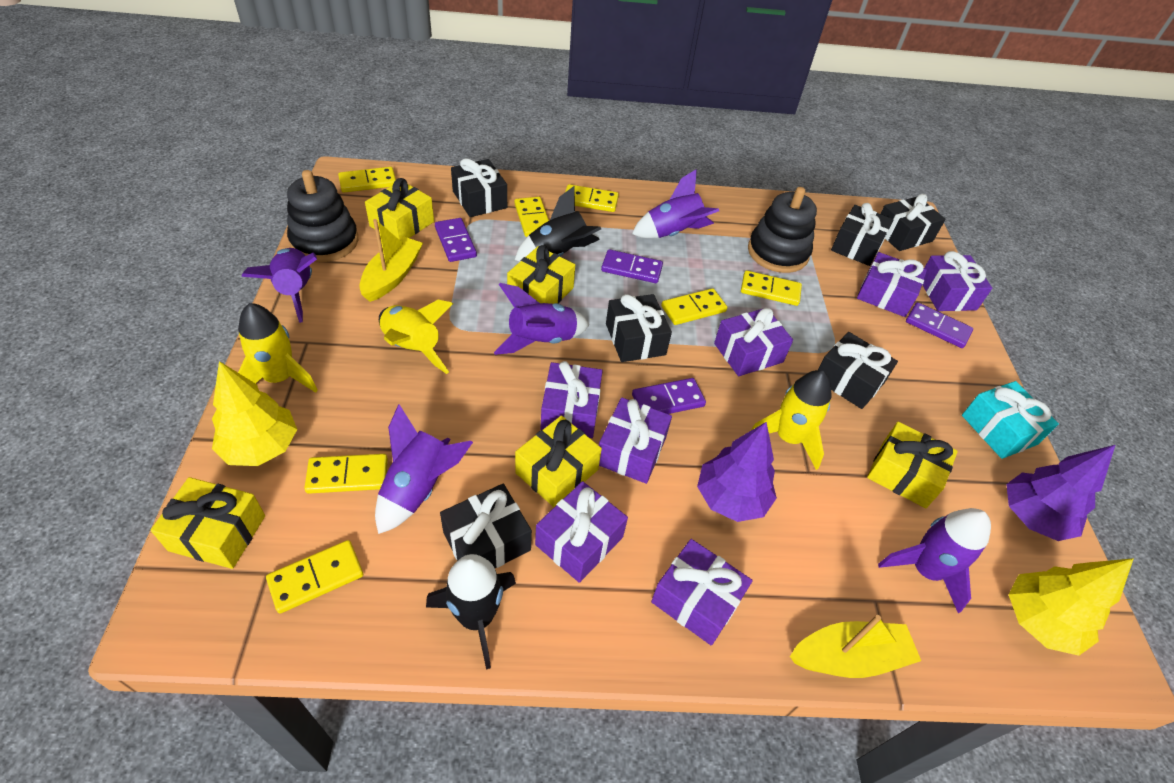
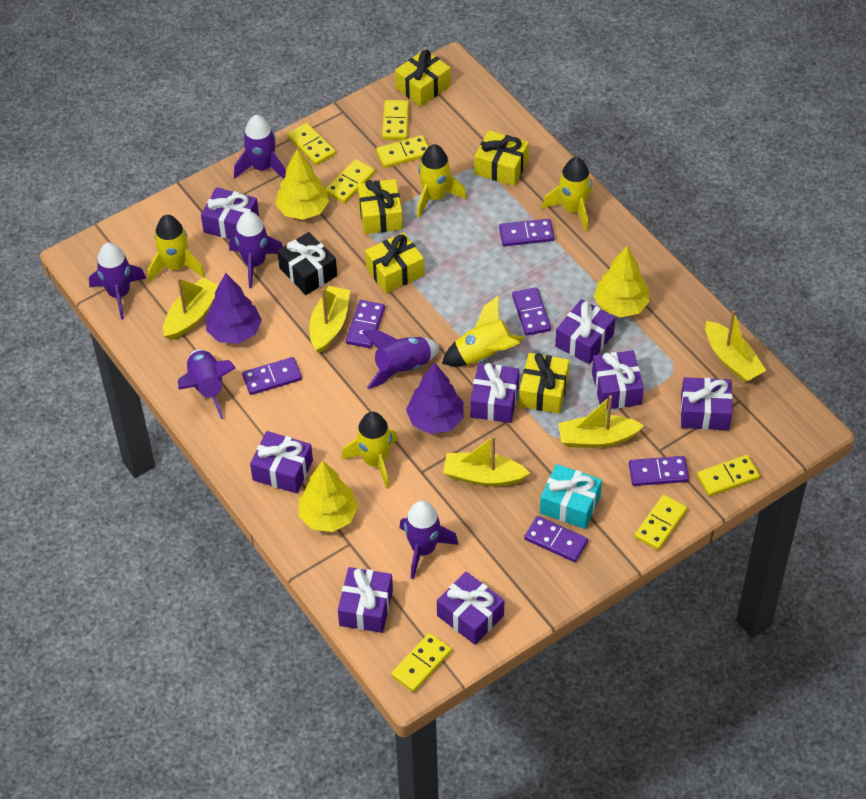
black gift: 6 -> 1
black rocket: 2 -> 0
black stacking toy: 2 -> 0
purple domino: 4 -> 6
purple gift: 7 -> 8
purple rocket: 5 -> 6
yellow boat: 2 -> 5
yellow rocket: 3 -> 5
yellow tree: 2 -> 3

